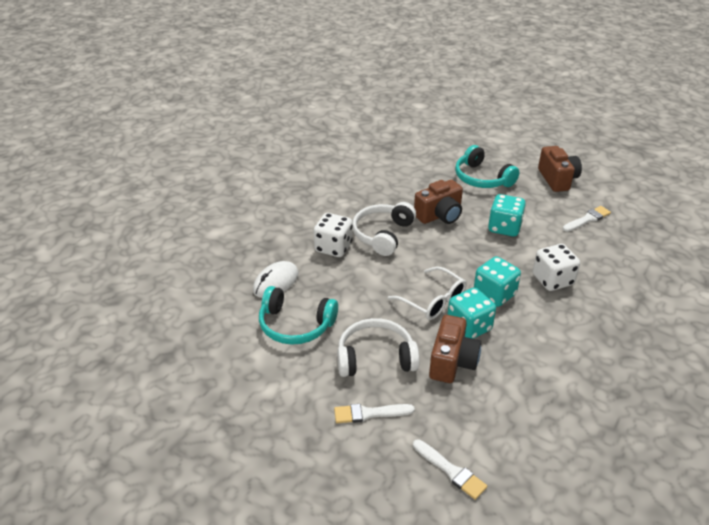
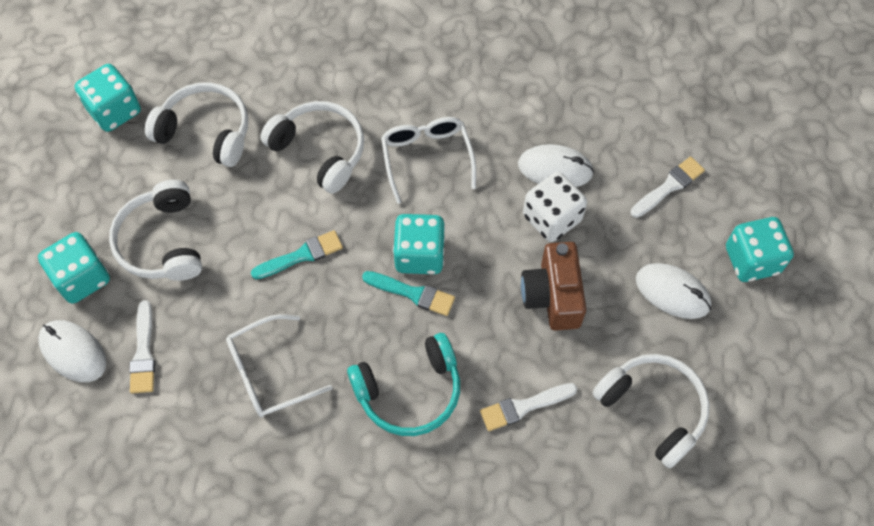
brown camera: 3 -> 1
turquoise brush: 0 -> 2
turquoise dice: 3 -> 4
turquoise headphones: 2 -> 1
white dice: 2 -> 1
white glasses: 1 -> 2
white headphones: 2 -> 4
white mouse: 1 -> 3

